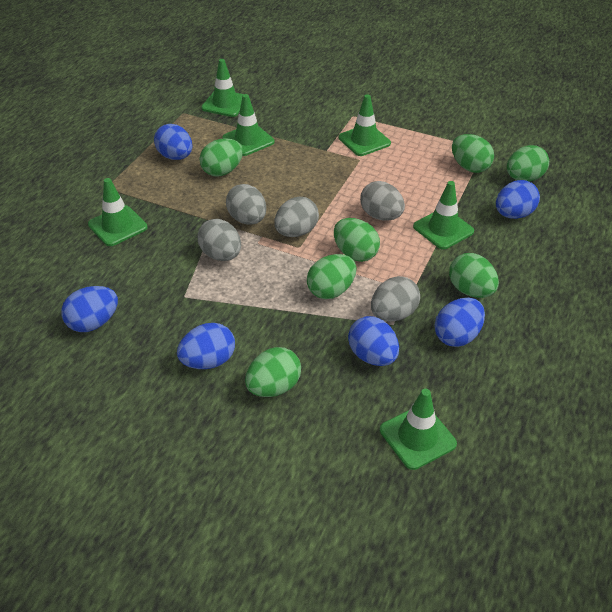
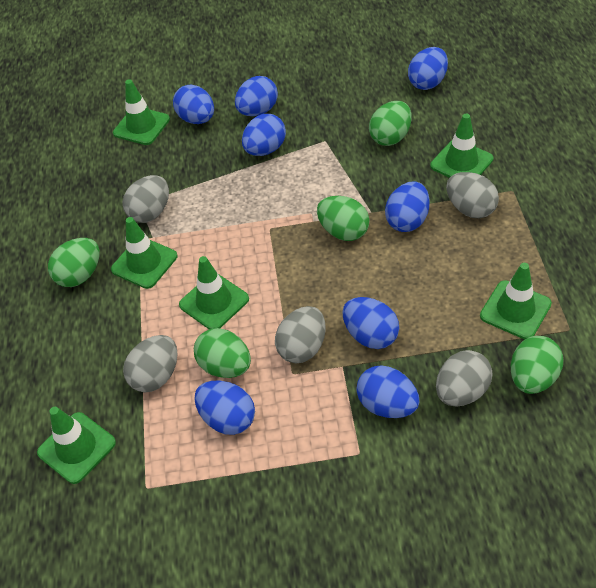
blue egg: 6 -> 8
green egg: 7 -> 5

